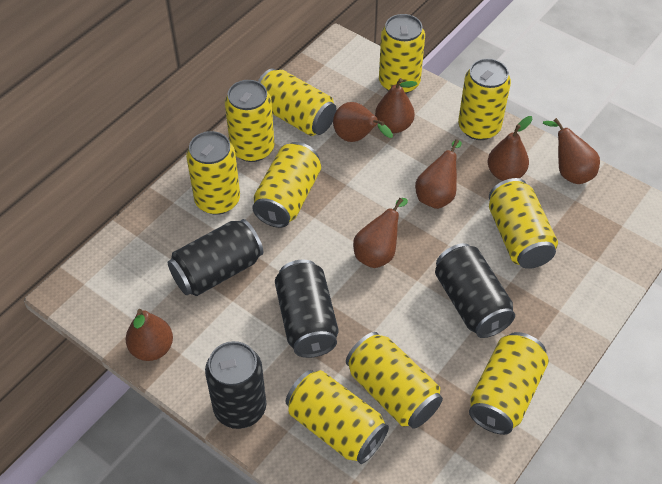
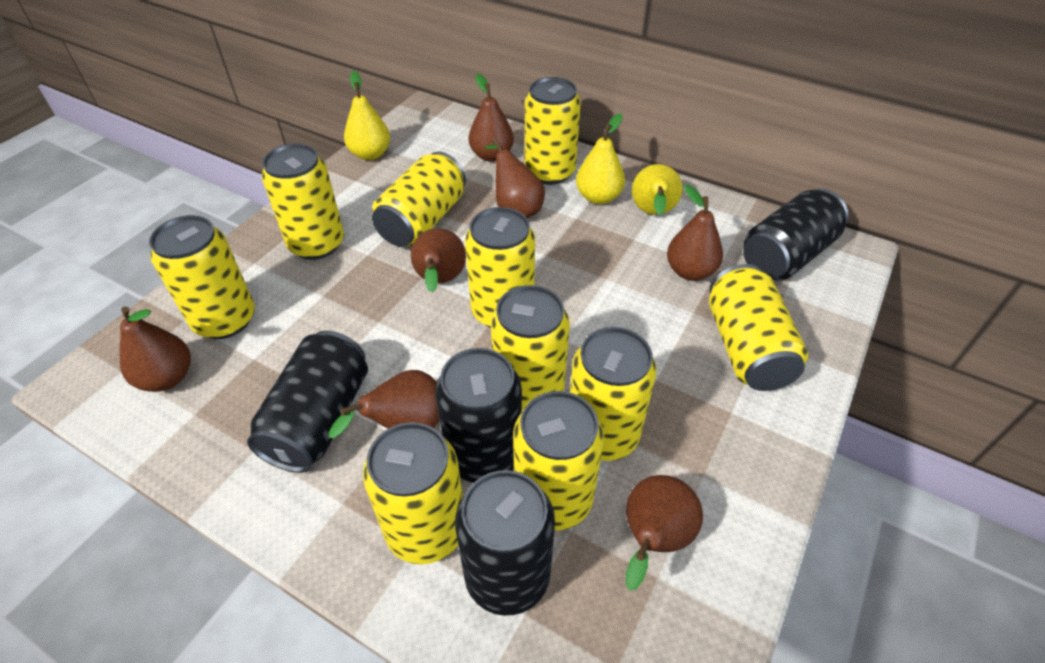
yellow pear: 0 -> 3

